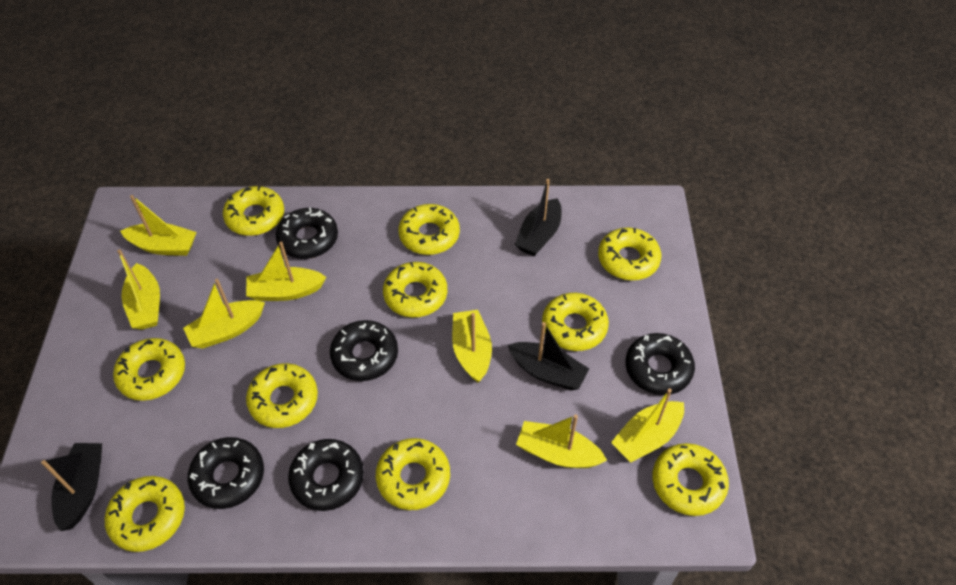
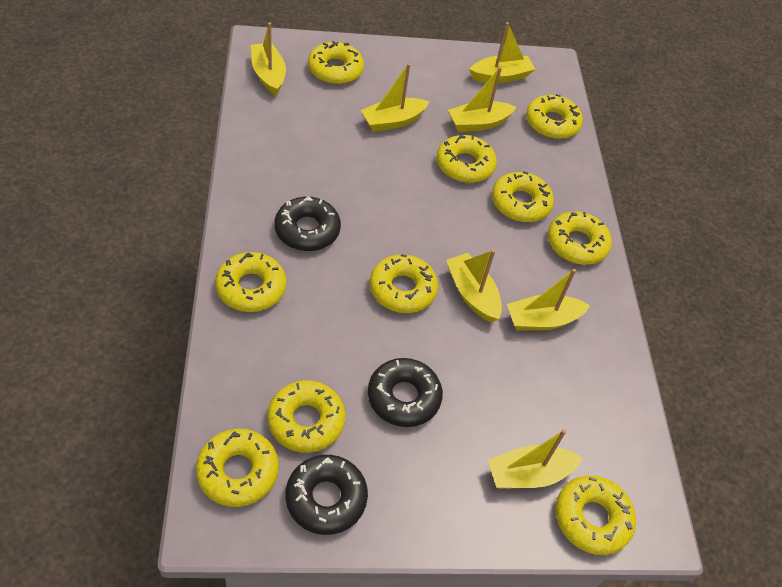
black boat: 3 -> 0
black donut: 5 -> 3

